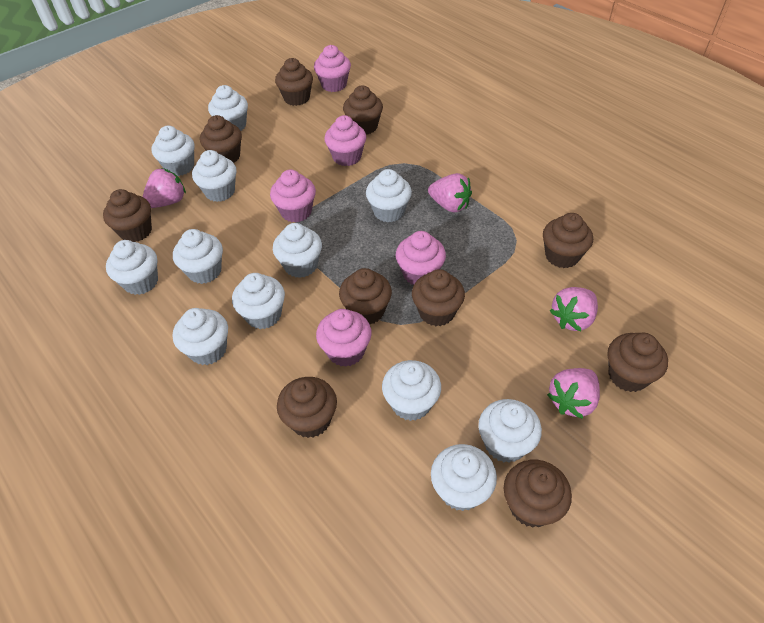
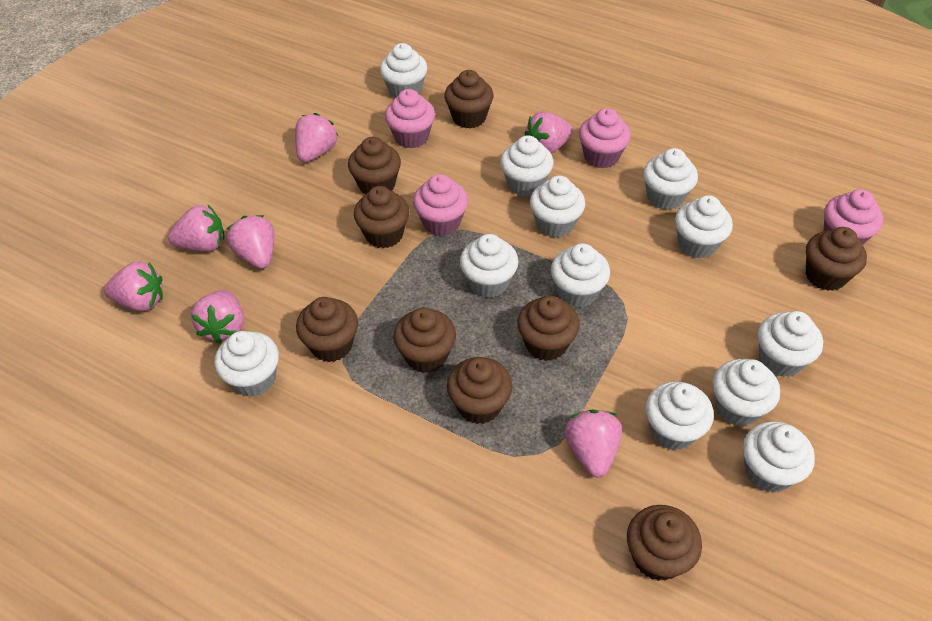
brown cupcake: 10 -> 9
pink cupcake: 5 -> 4
pink strawberry: 4 -> 7

